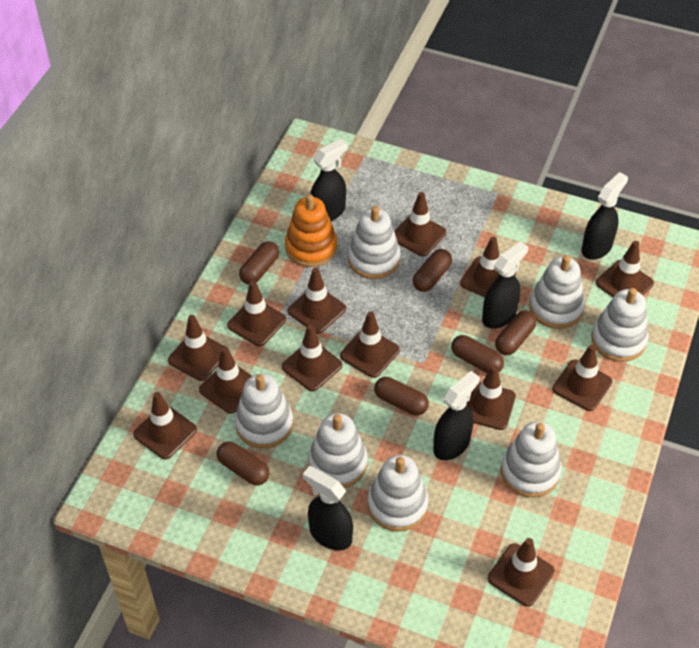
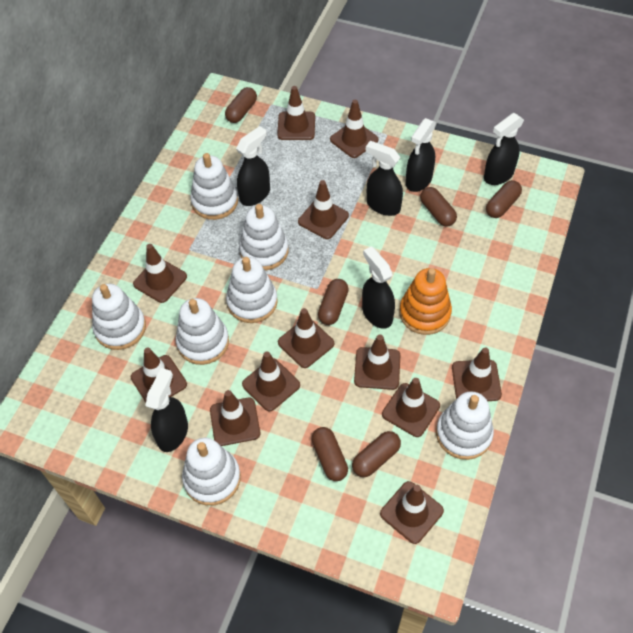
black spray bottle: 5 -> 6
brown traffic cone: 13 -> 12

